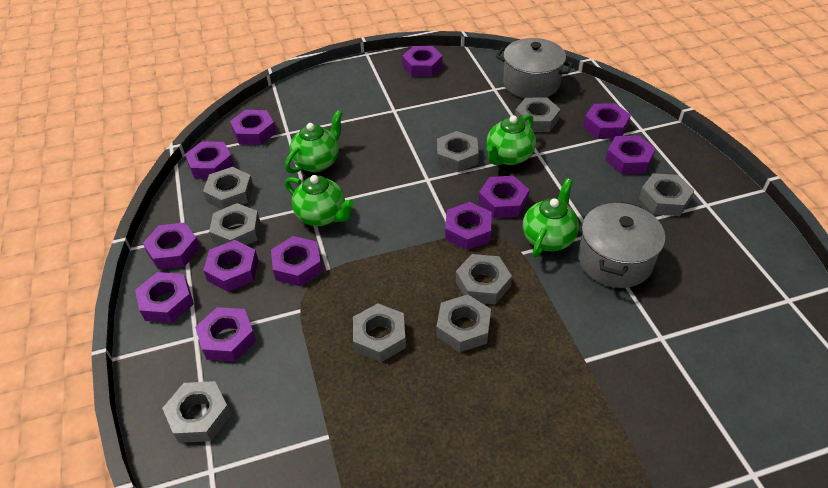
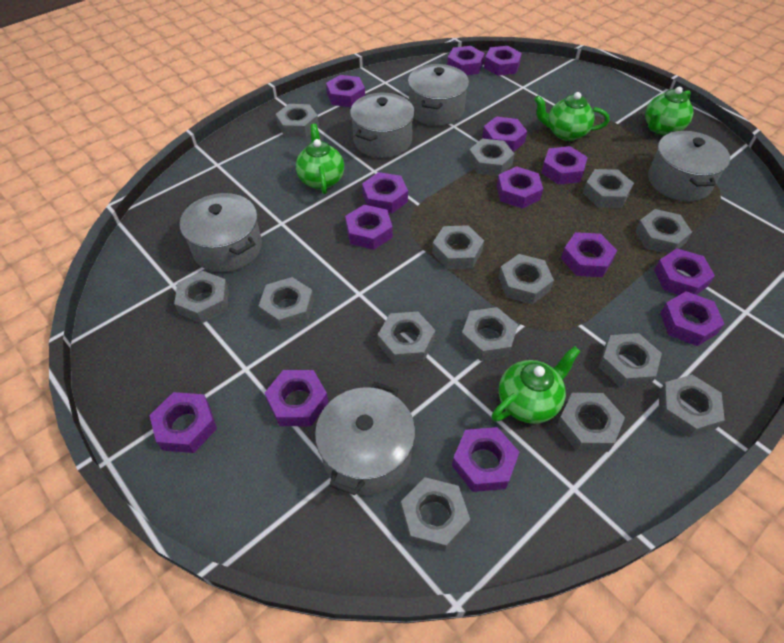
grey nut: 9 -> 14
grey pot: 2 -> 5
purple nut: 12 -> 14

